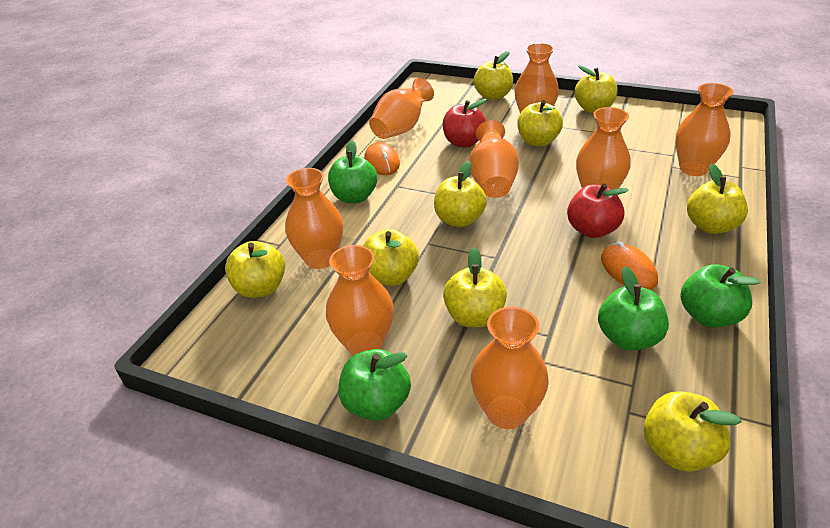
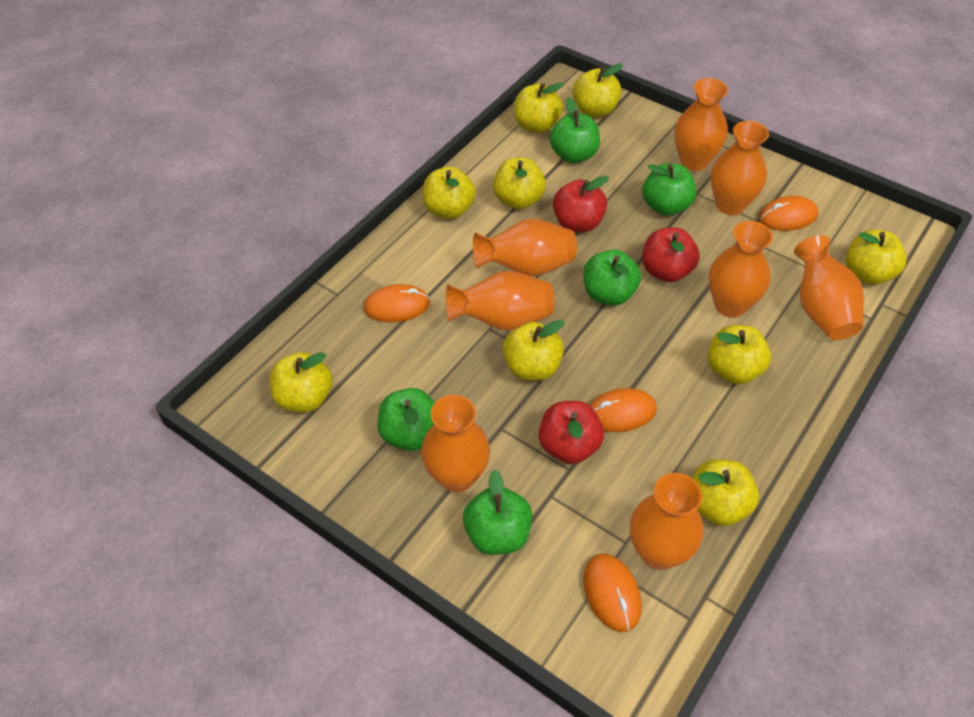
green apple: 4 -> 5
orange mouse: 2 -> 4
red apple: 2 -> 3

